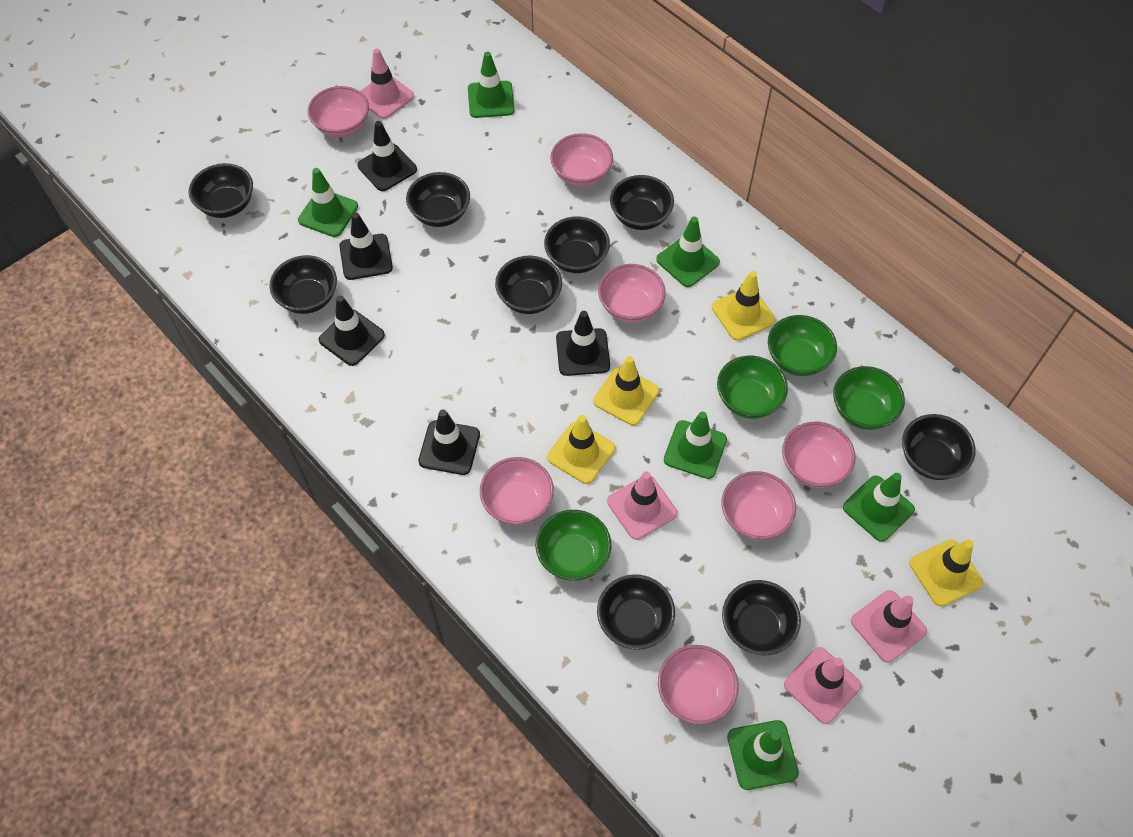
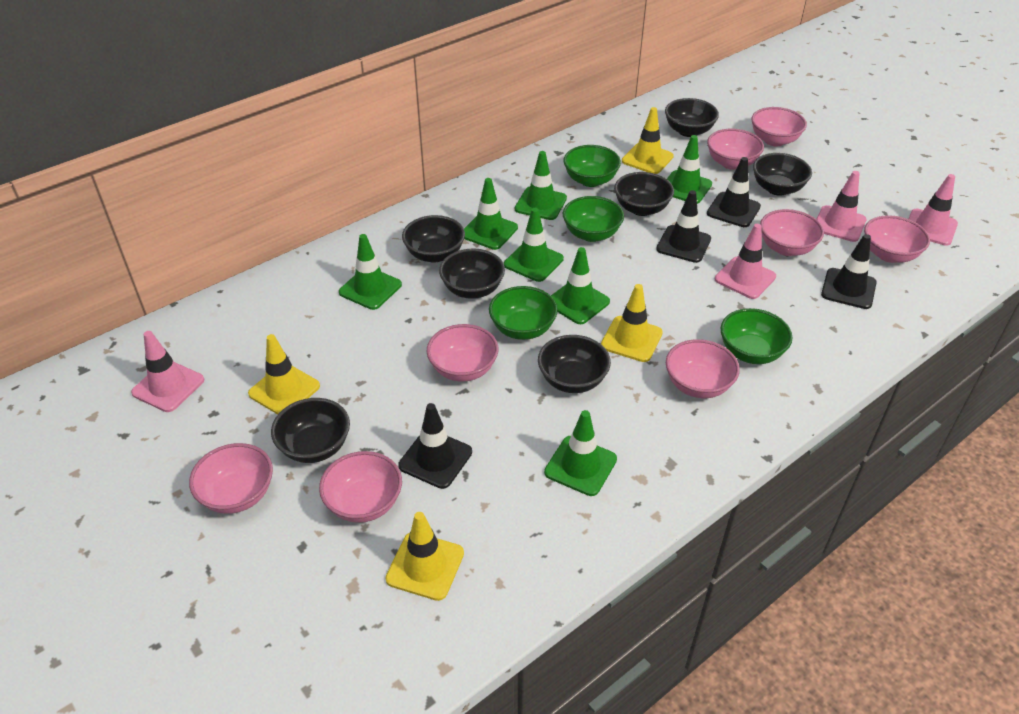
black bowl: 9 -> 7
black traffic cone: 5 -> 4
green traffic cone: 6 -> 7
pink bowl: 7 -> 8

